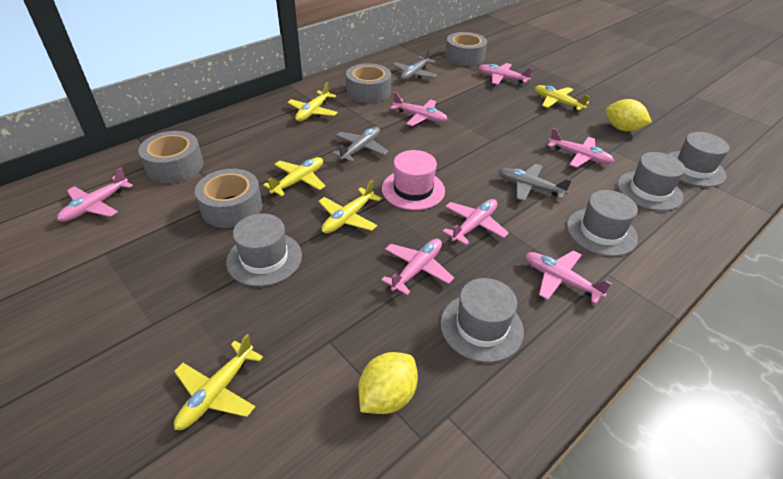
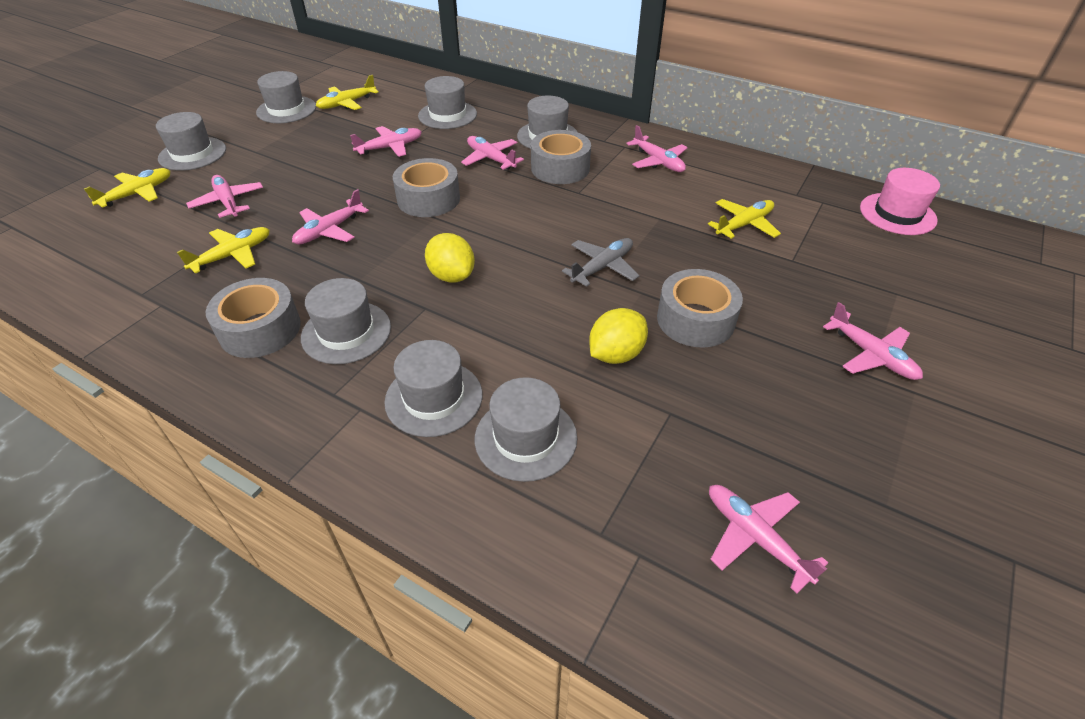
grey hat: 5 -> 7
grey plane: 3 -> 1
yellow plane: 5 -> 4

